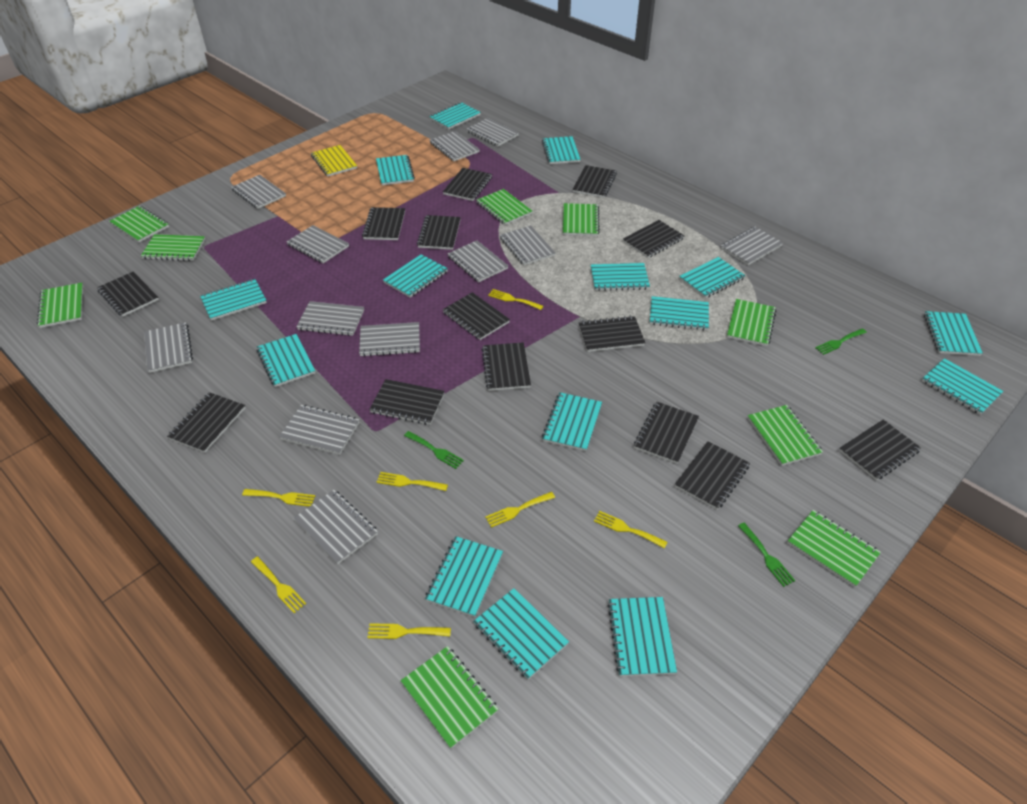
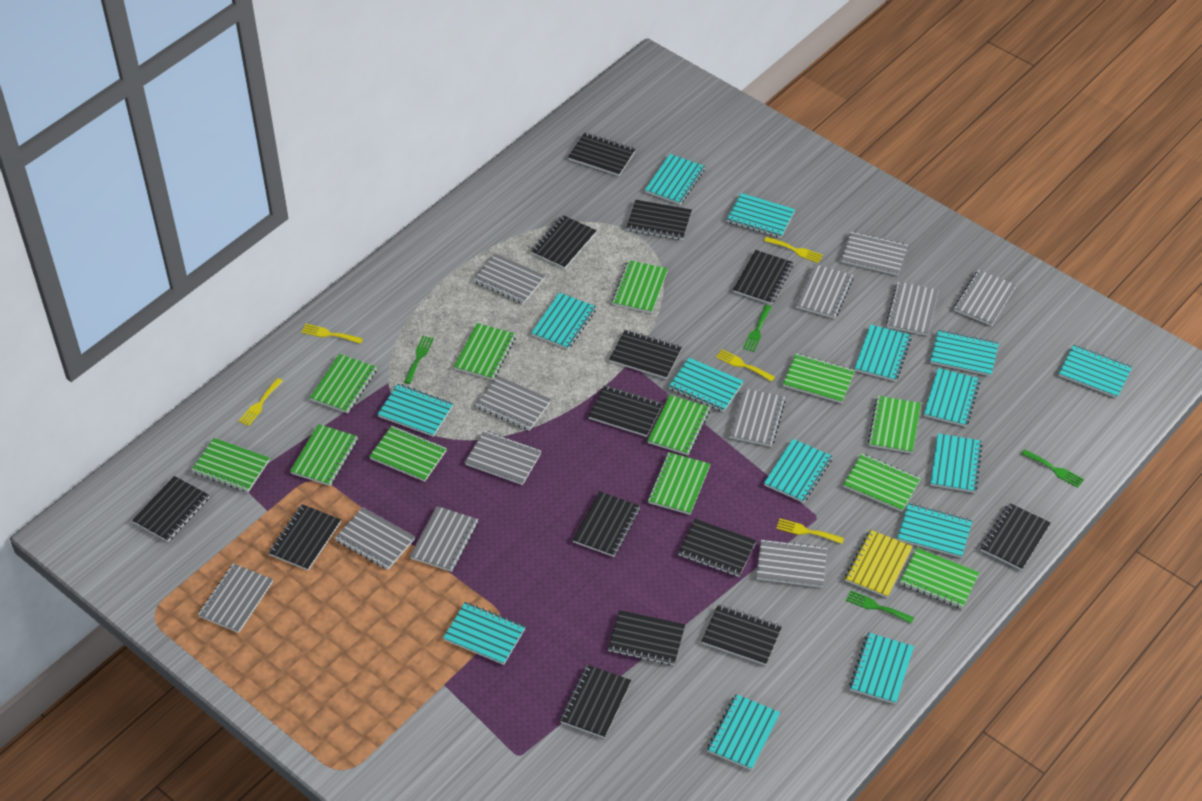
green fork: 3 -> 4
green notebook: 9 -> 12
yellow fork: 7 -> 5

